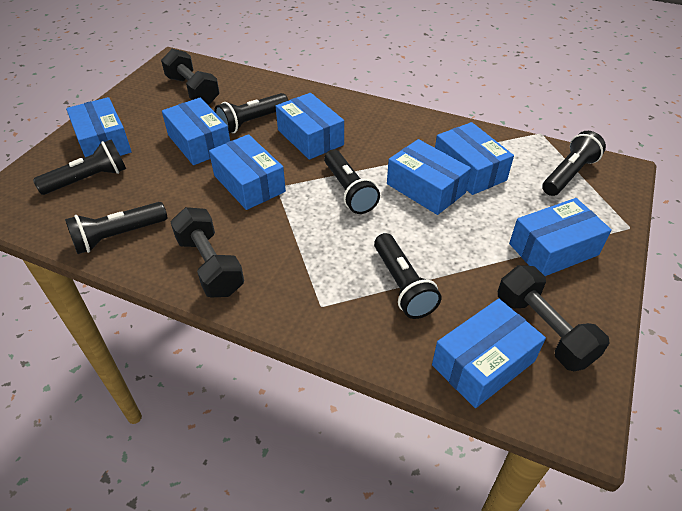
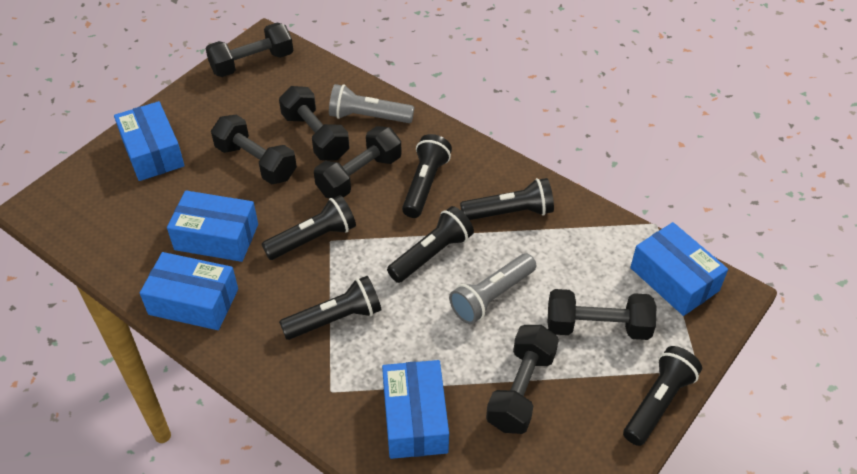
black dumbbell: 3 -> 6
blue box: 8 -> 5
grey flashlight: 0 -> 2

